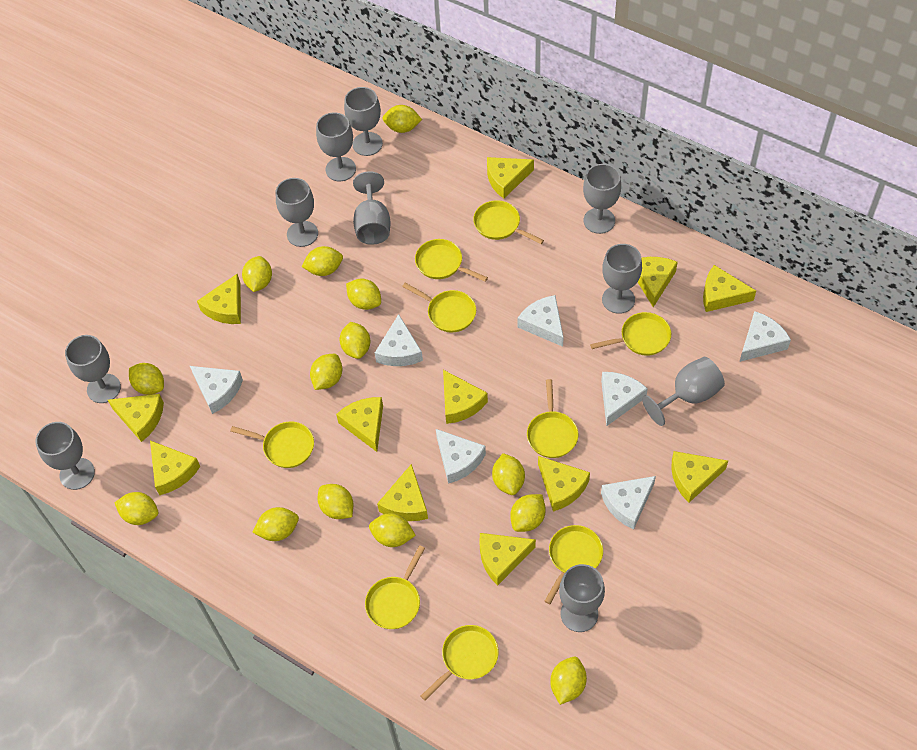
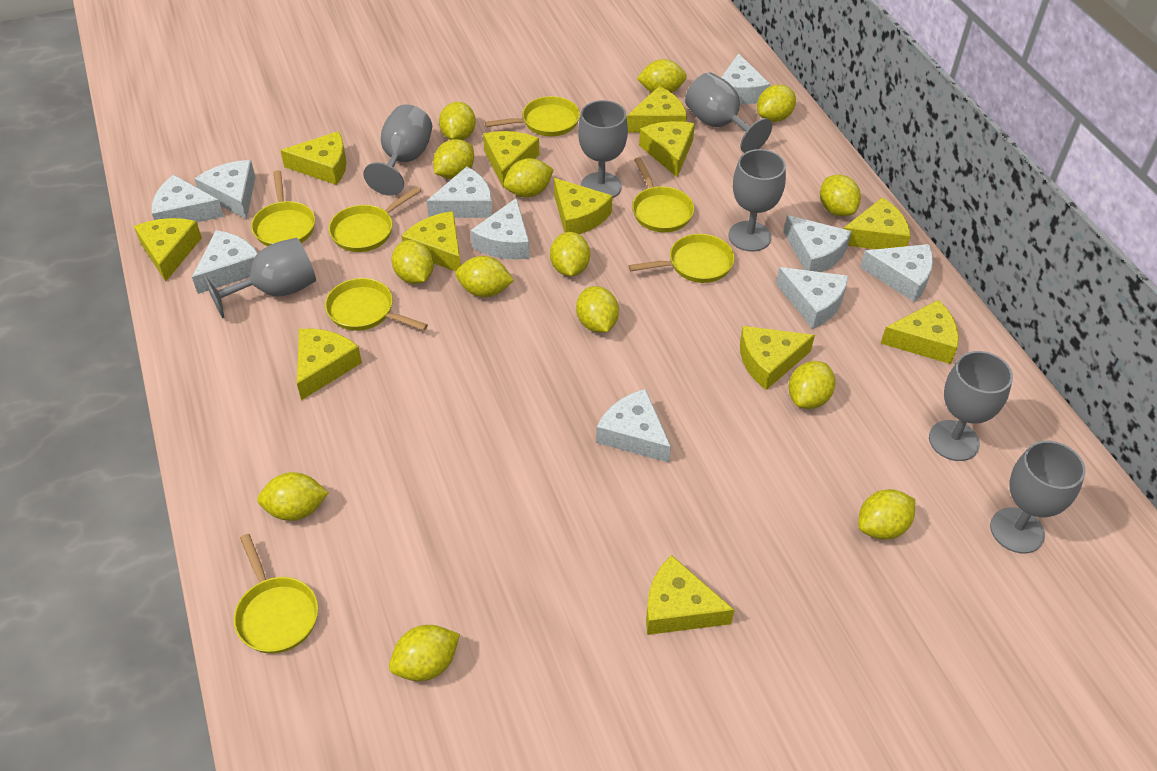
grey goblet: 10 -> 7
white cheese: 7 -> 10
yellow pan: 9 -> 7

